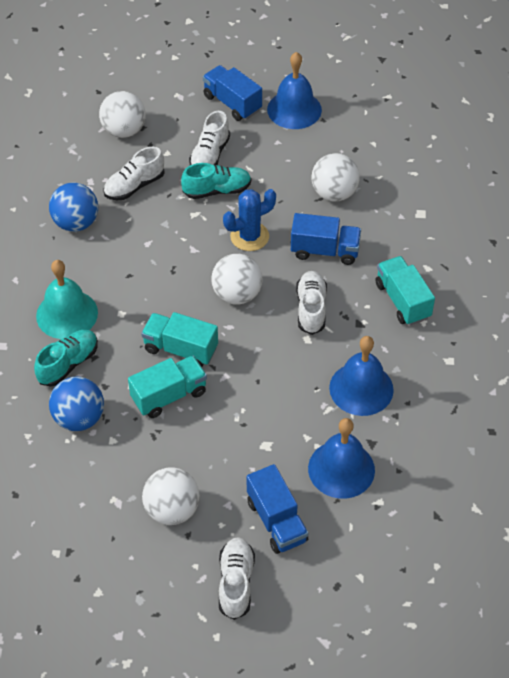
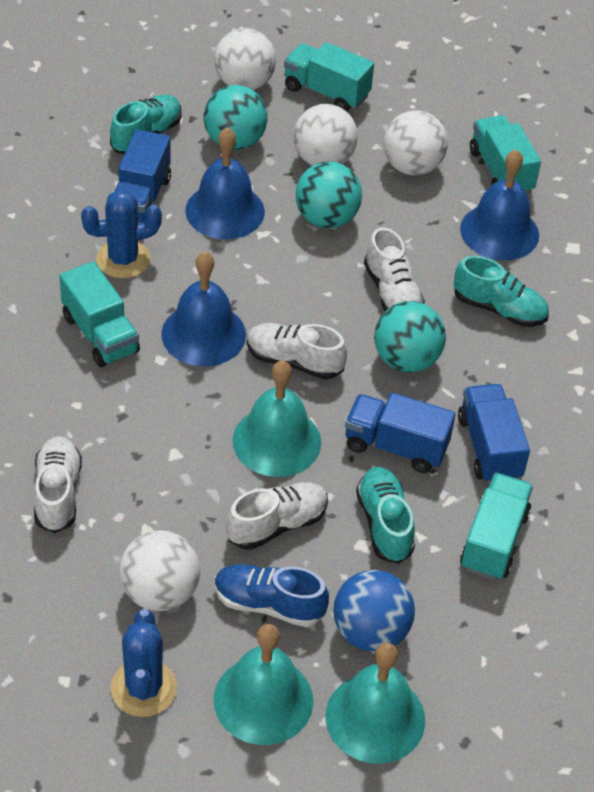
blue ball: 2 -> 1
blue cactus: 1 -> 2
blue shoe: 0 -> 1
turquoise ball: 0 -> 3
turquoise bell: 1 -> 3
turquoise shoe: 2 -> 3
turquoise truck: 3 -> 4

